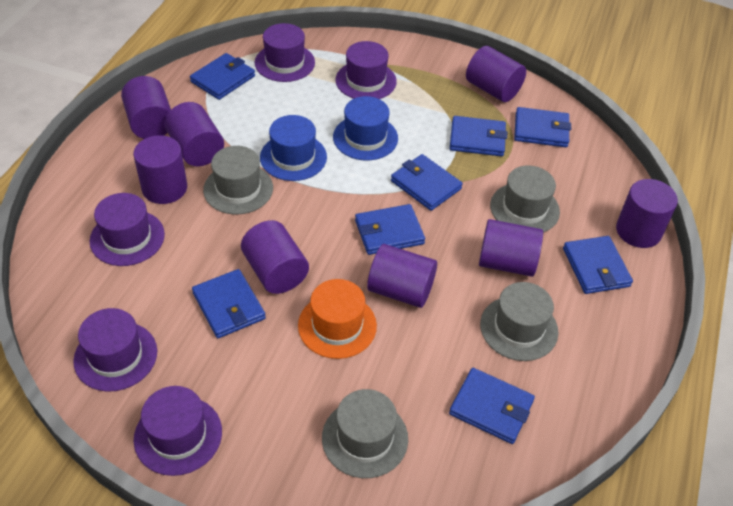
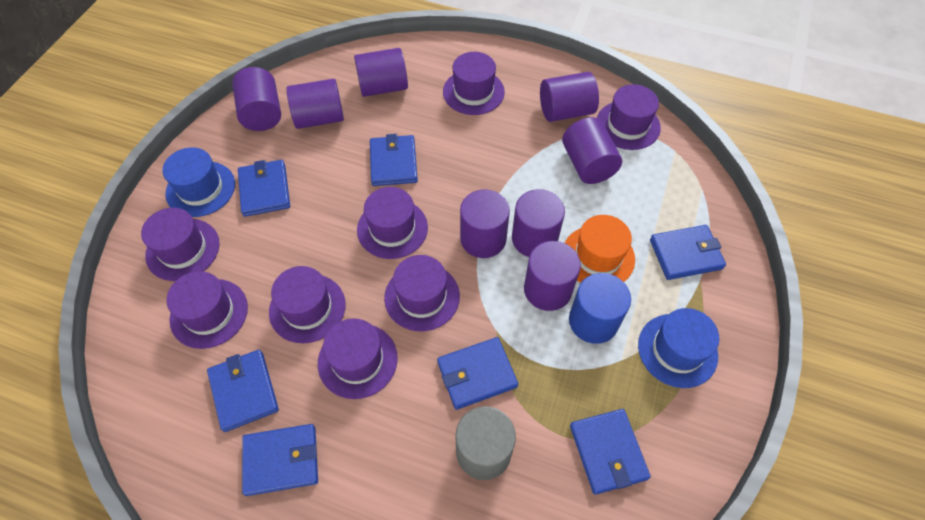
blue cylinder: 0 -> 1
blue wallet: 8 -> 7
grey cylinder: 0 -> 1
grey hat: 4 -> 0
purple hat: 5 -> 8

